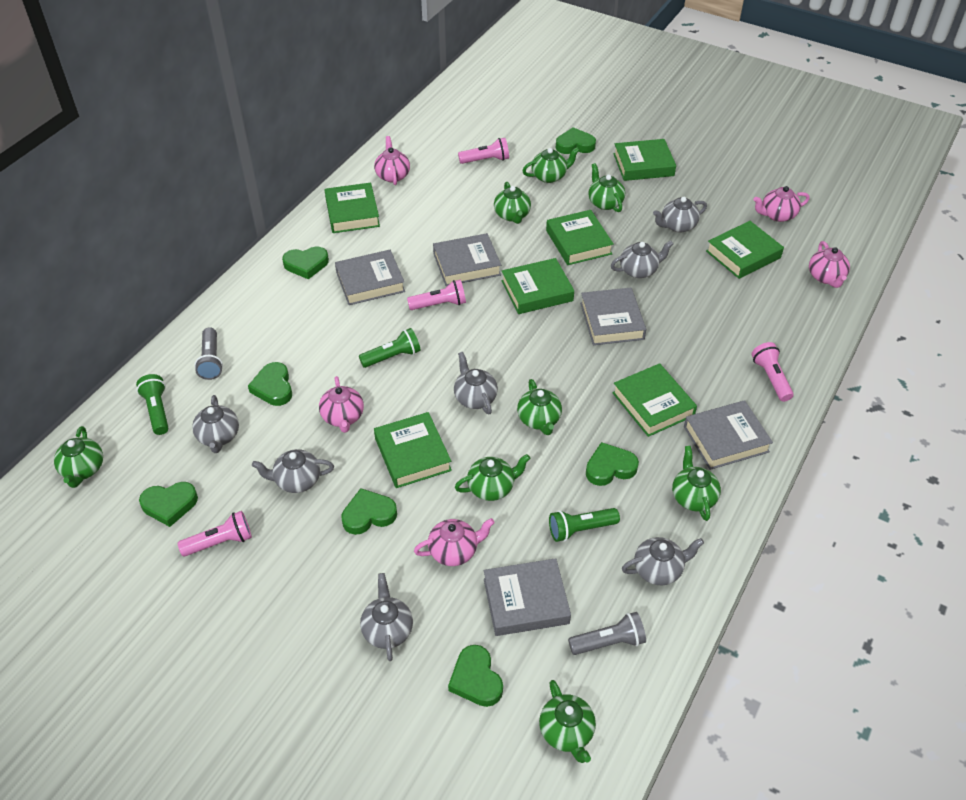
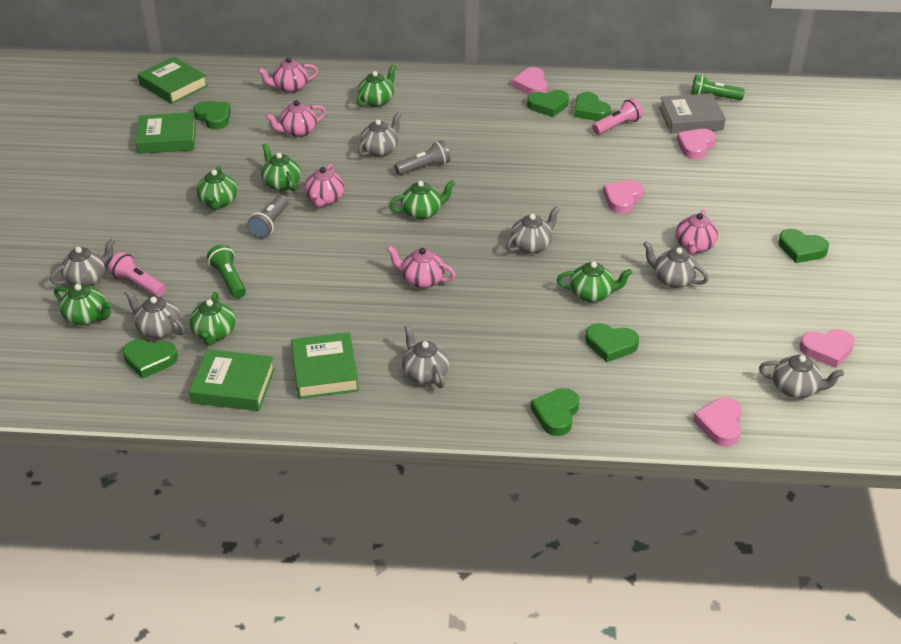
green book: 7 -> 4
green flashlight: 3 -> 2
green teapot: 8 -> 7
grey book: 5 -> 1
pink flashlight: 4 -> 2
pink heart: 0 -> 5

